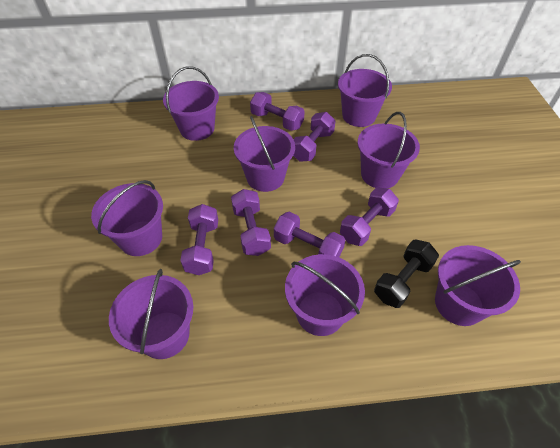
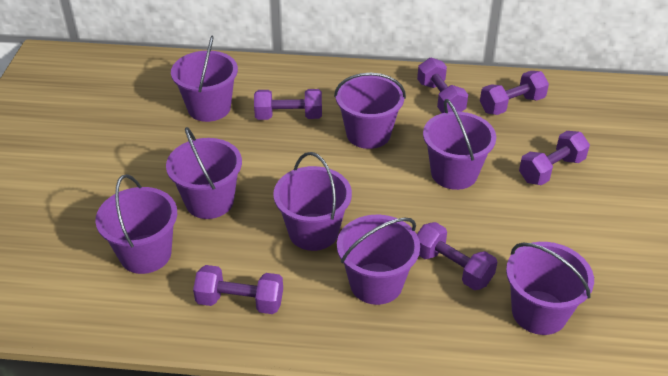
black dumbbell: 1 -> 0

